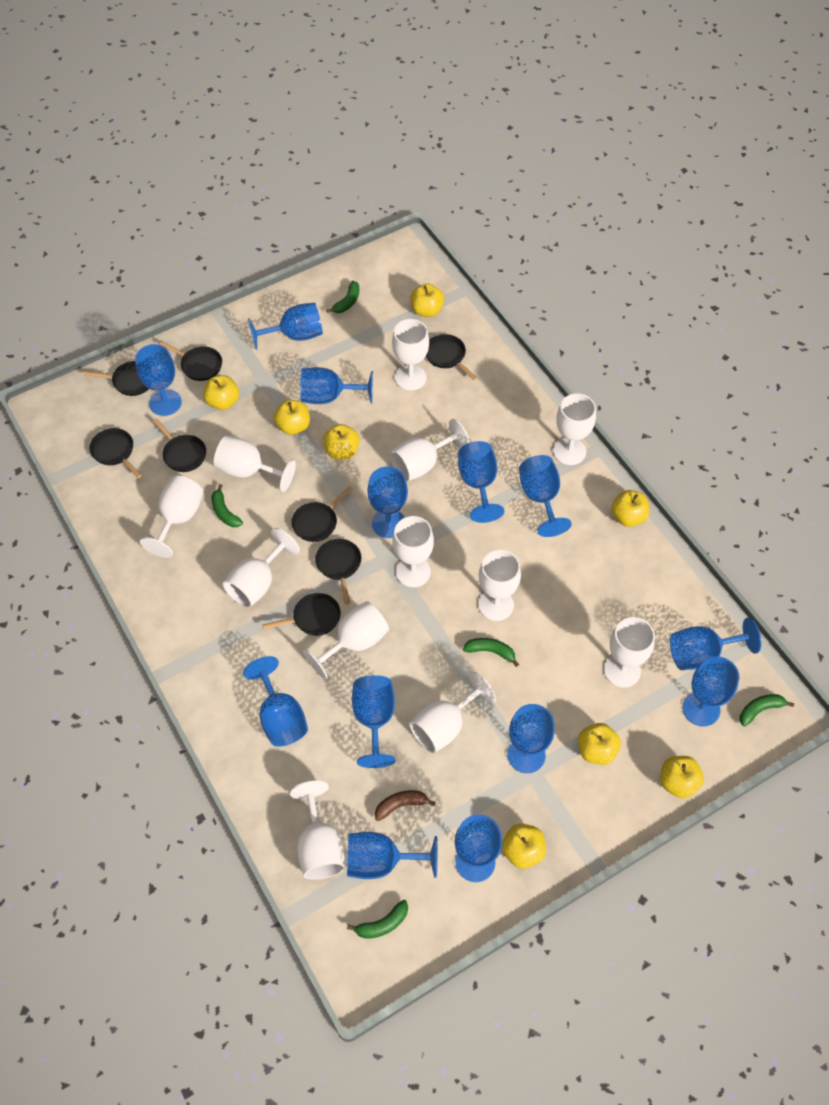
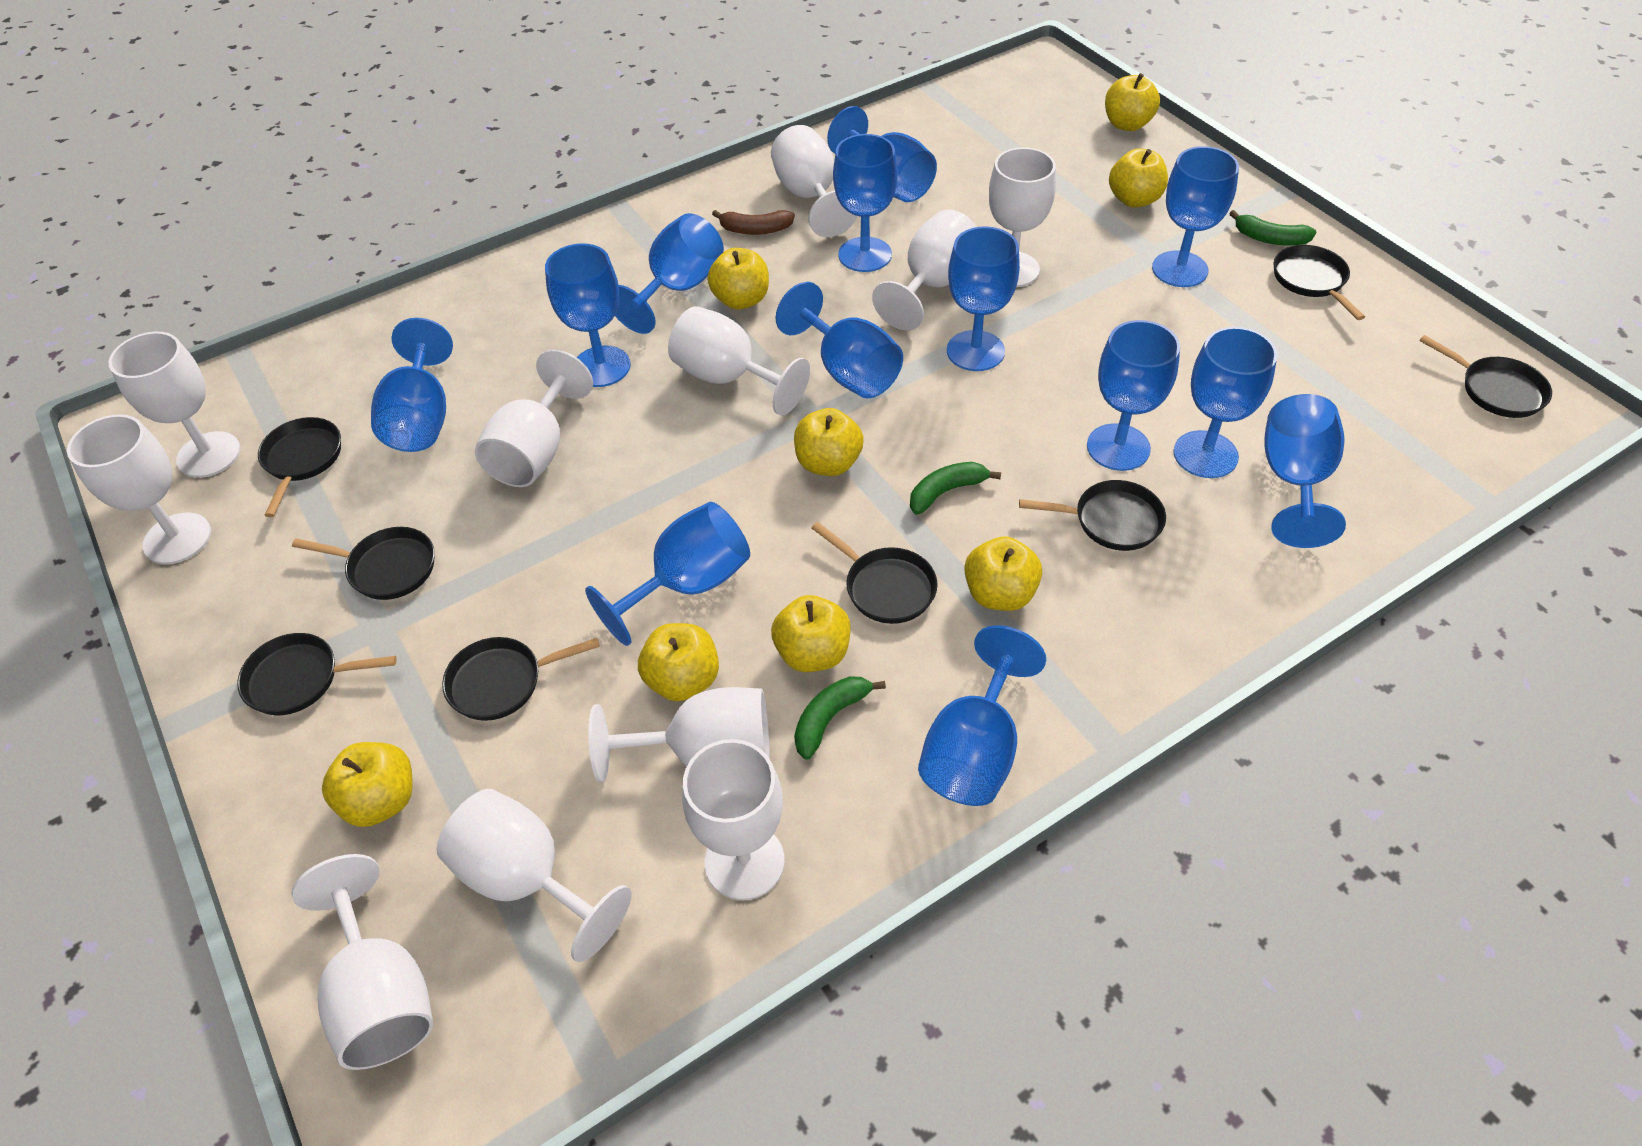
green banana: 5 -> 3
white goblet: 12 -> 11

